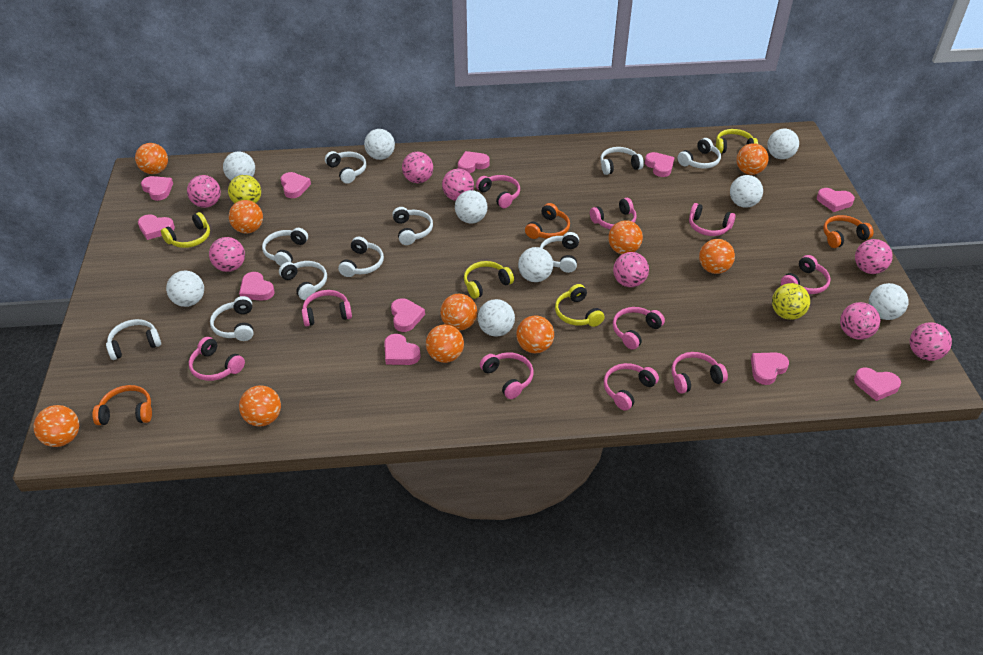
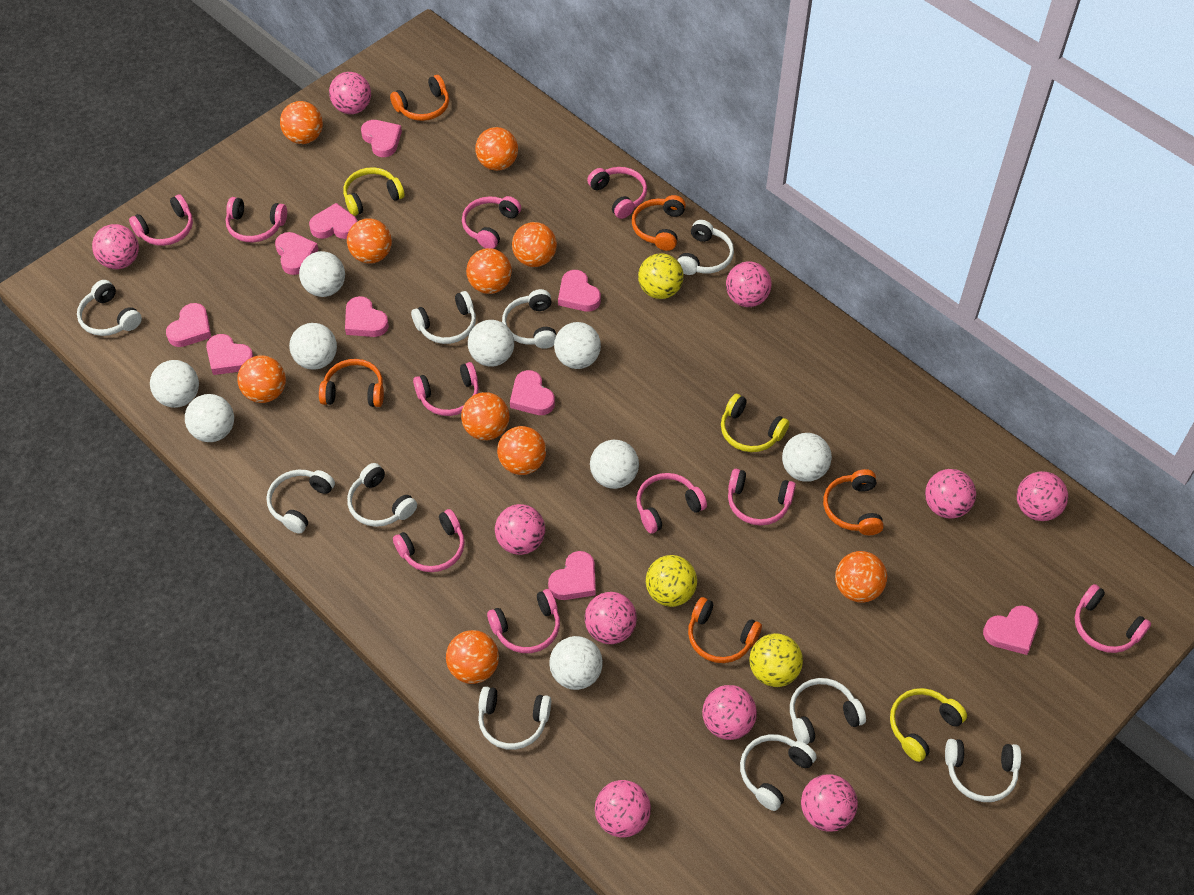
orange headphones: 3 -> 5
pink ball: 8 -> 10
pink heart: 11 -> 10
yellow ball: 2 -> 3
yellow headphones: 4 -> 3

